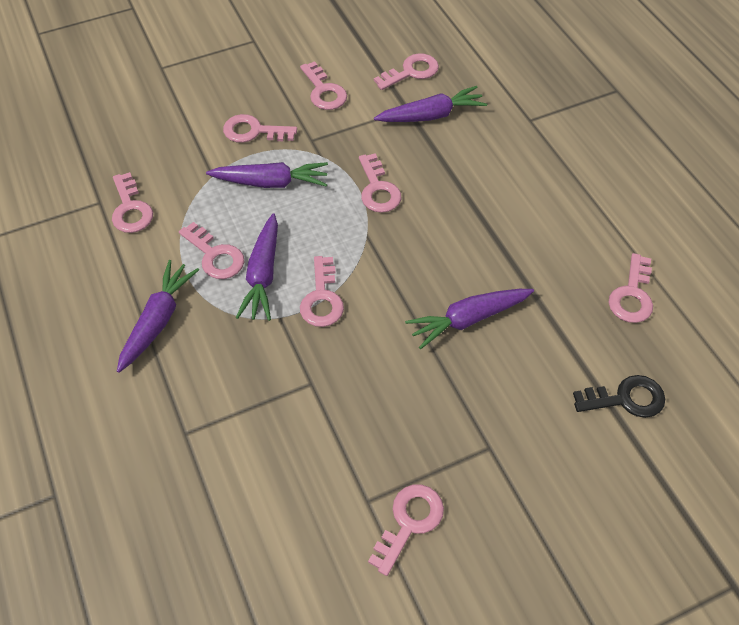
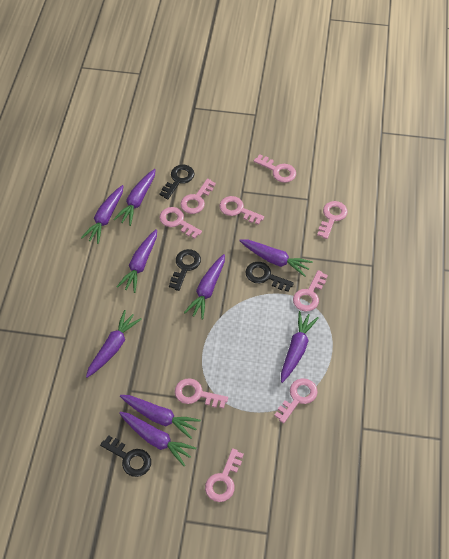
black key: 1 -> 4
purple carrot: 5 -> 9

